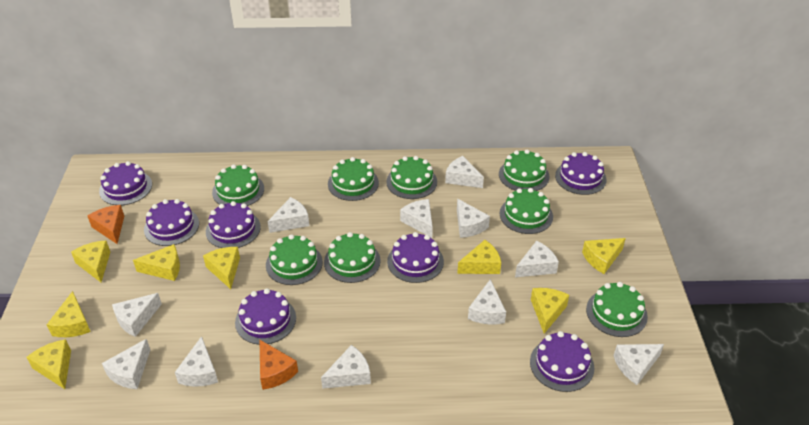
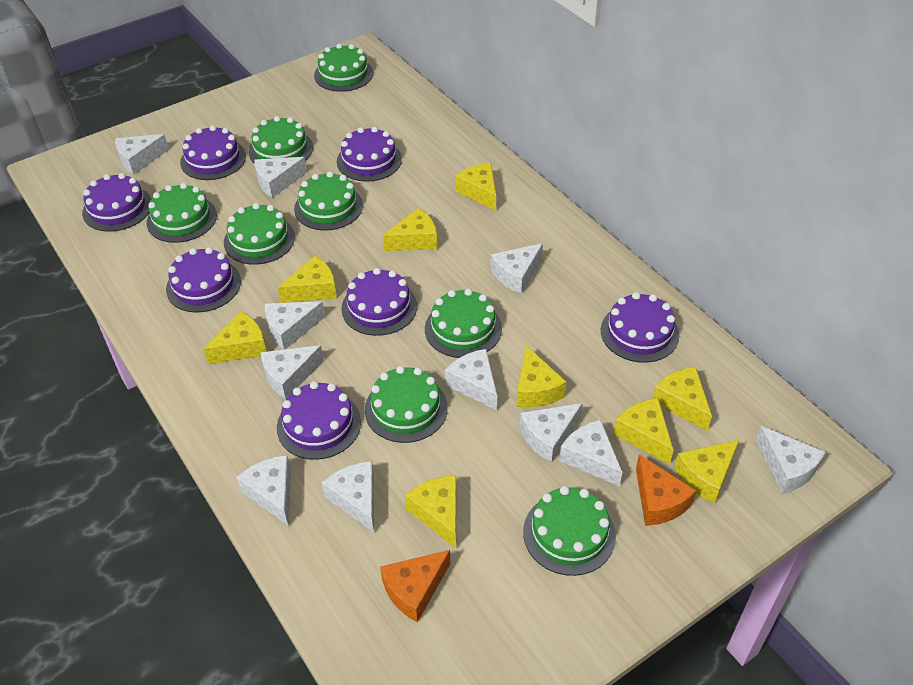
yellow cheese: 8 -> 9

